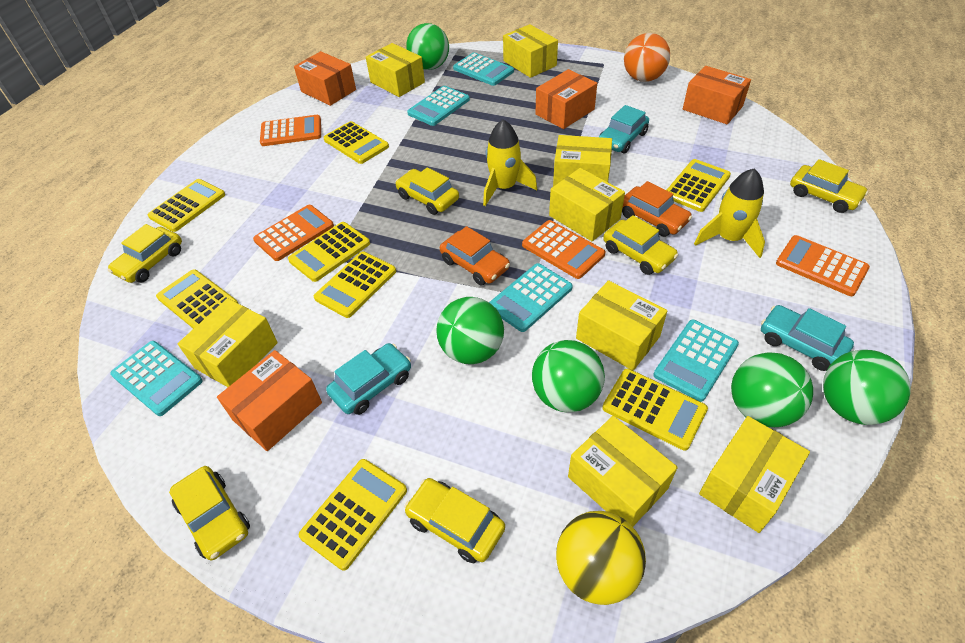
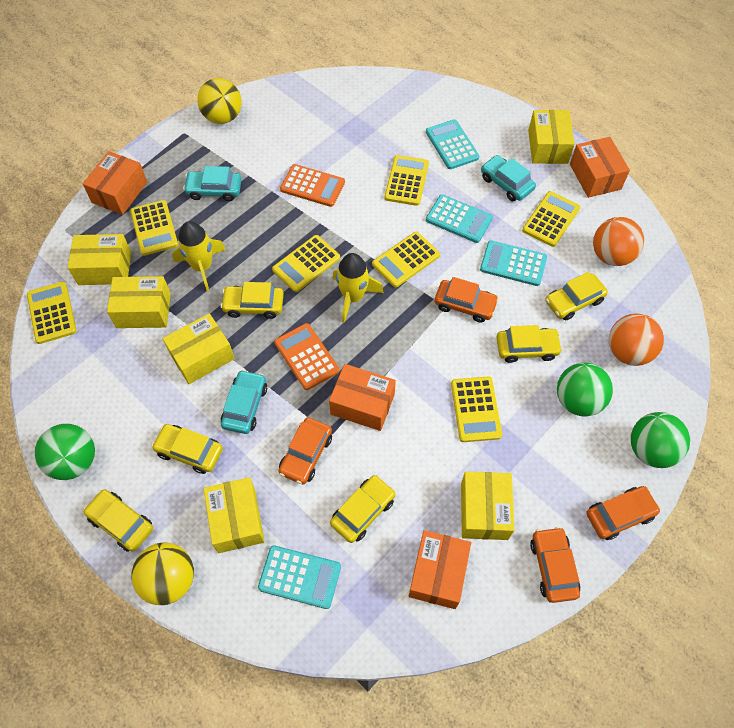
green ball: 5 -> 3
orange ball: 1 -> 2
orange calculator: 4 -> 2
orange car: 2 -> 4
turquoise calculator: 5 -> 4
yellow ball: 1 -> 2
yellow box: 8 -> 6
yellow calculator: 8 -> 7

